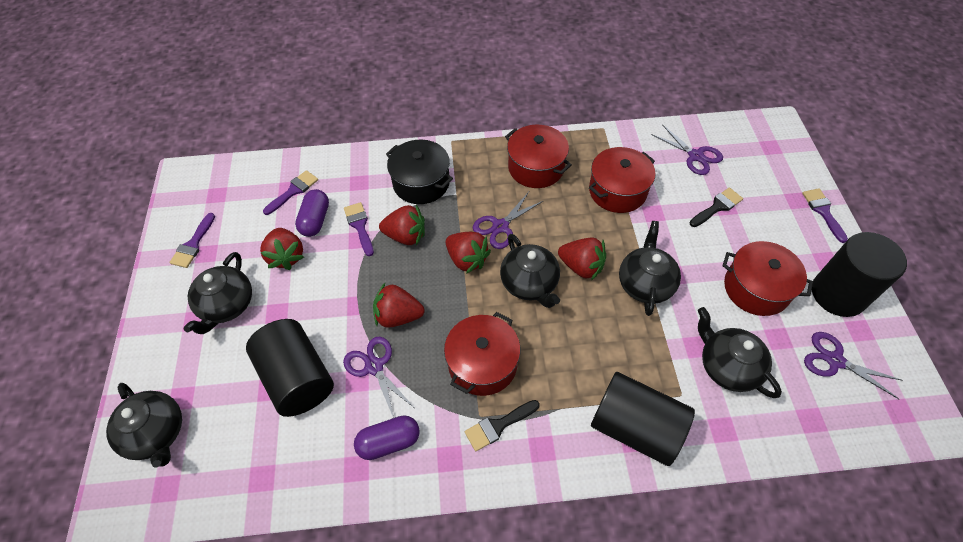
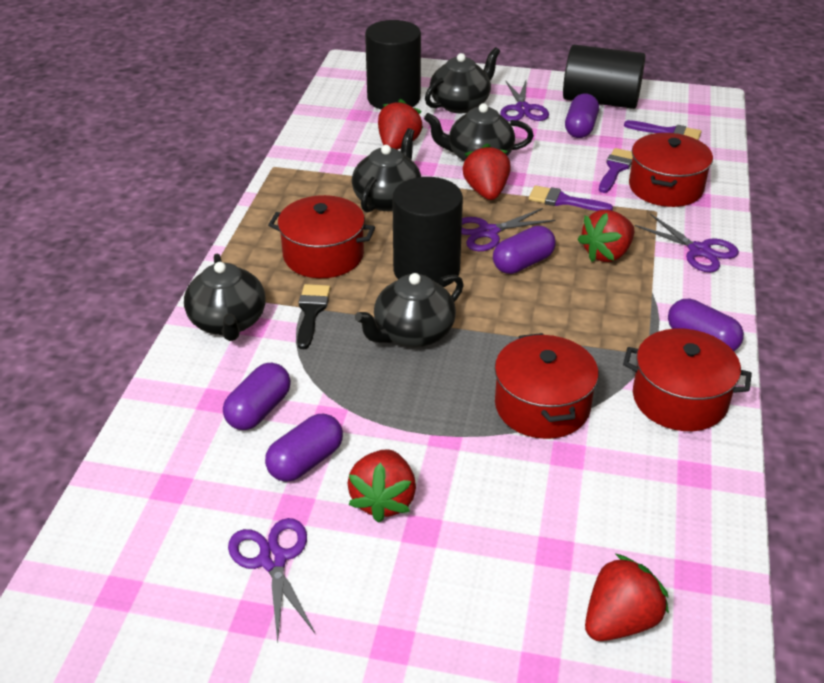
black brush: 2 -> 1
black pot: 1 -> 0
purple brush: 4 -> 3
purple capsule: 2 -> 5

